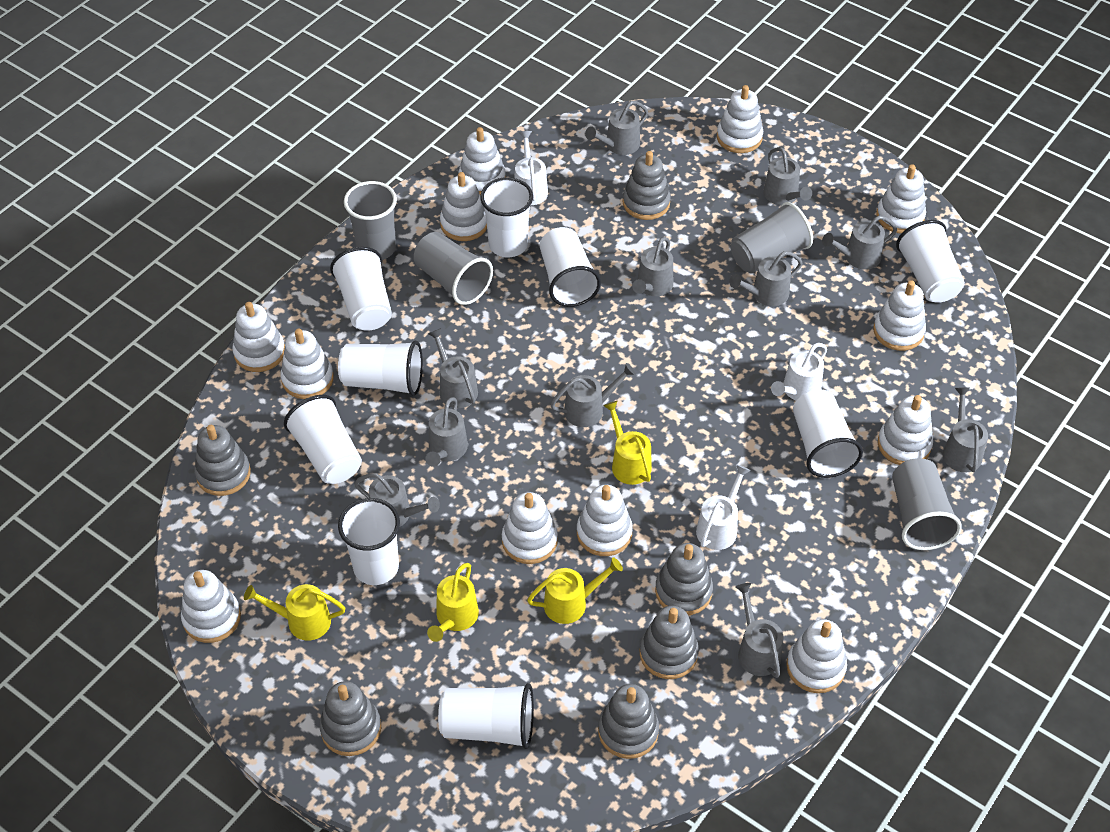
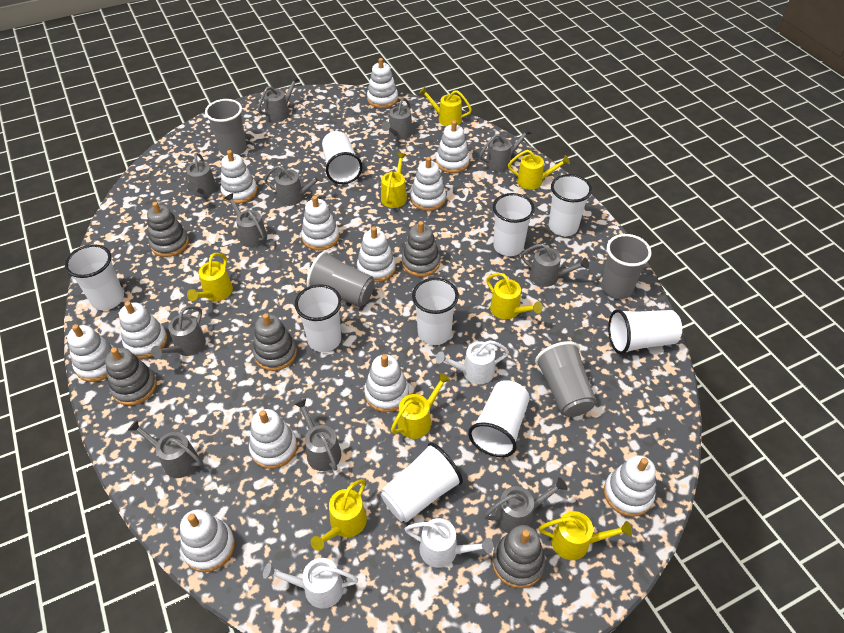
grey stacking toy: 6 -> 5
yellow watering can: 4 -> 8

